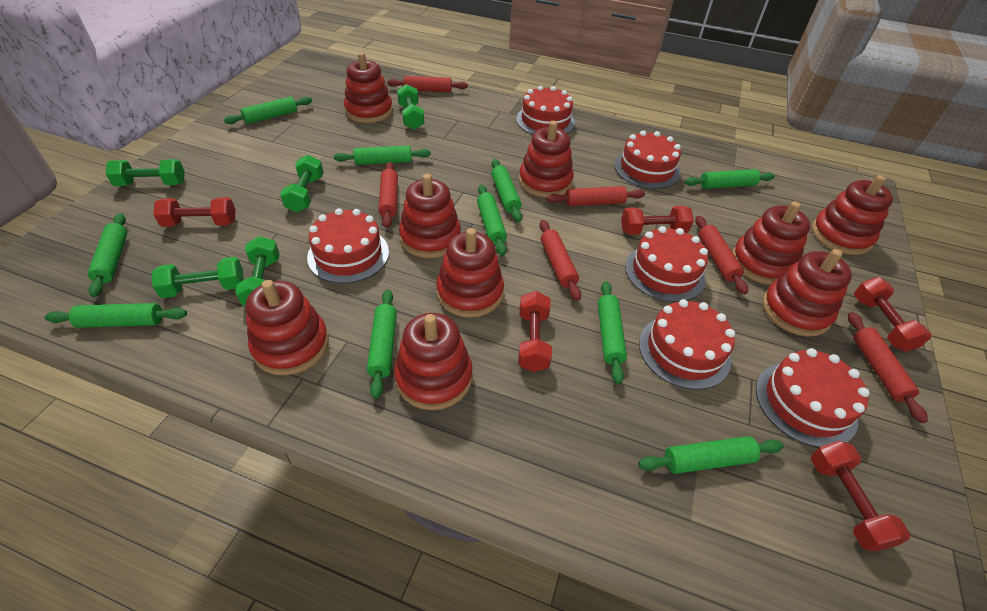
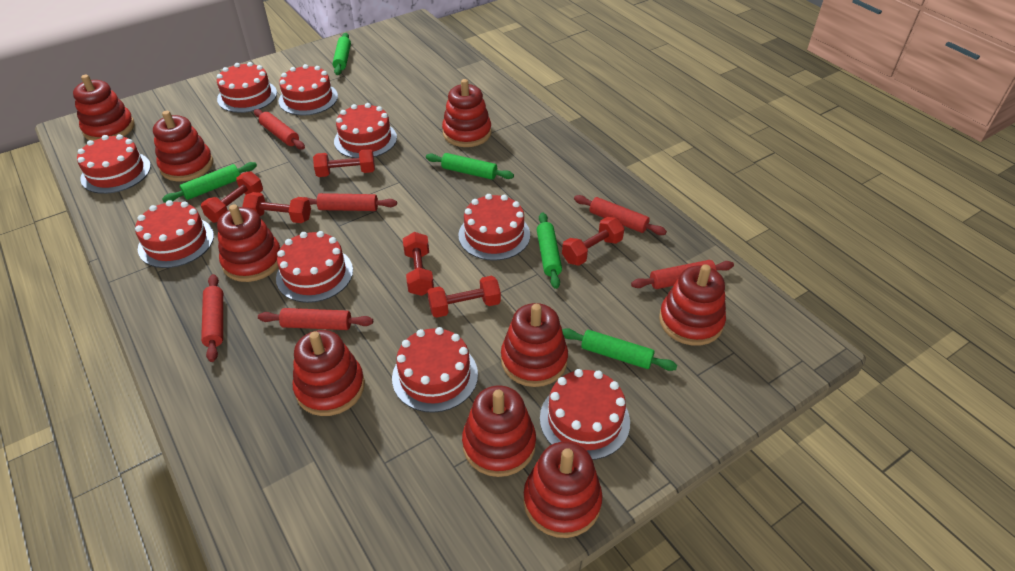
green dumbbell: 5 -> 0
green rolling pin: 10 -> 5
red cake: 6 -> 9
red dumbbell: 5 -> 6

